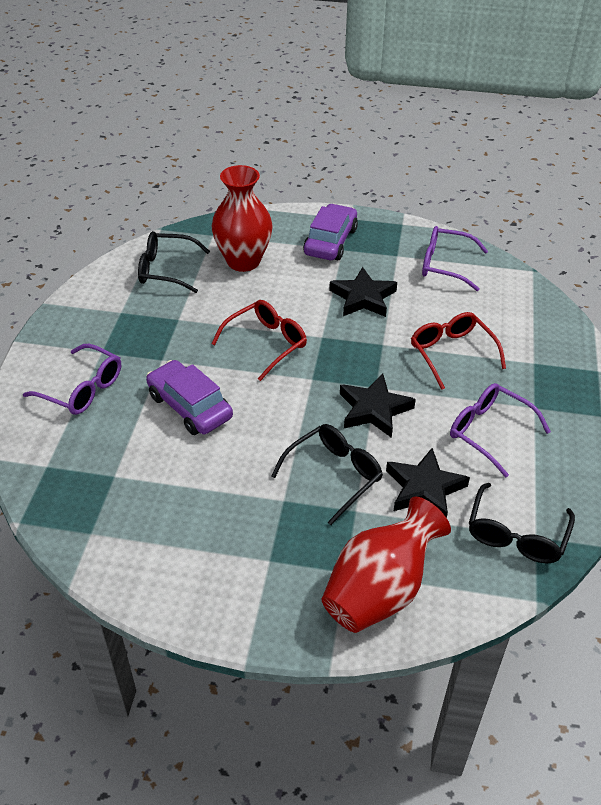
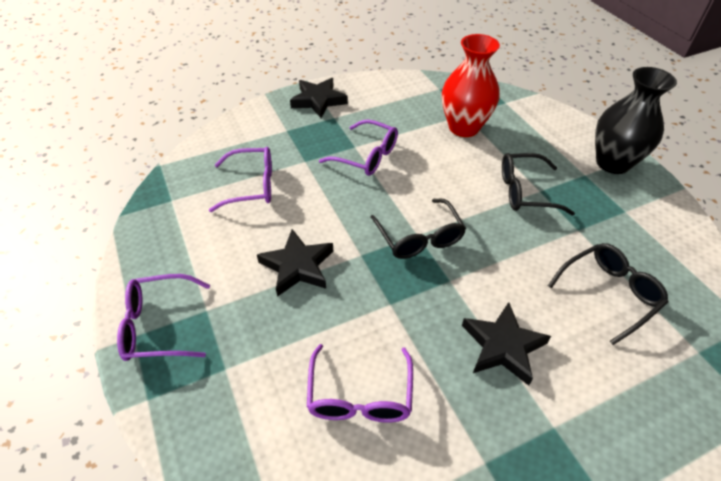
black vase: 0 -> 1
purple car: 2 -> 0
purple glasses: 3 -> 4
red glasses: 2 -> 0
red vase: 2 -> 1

